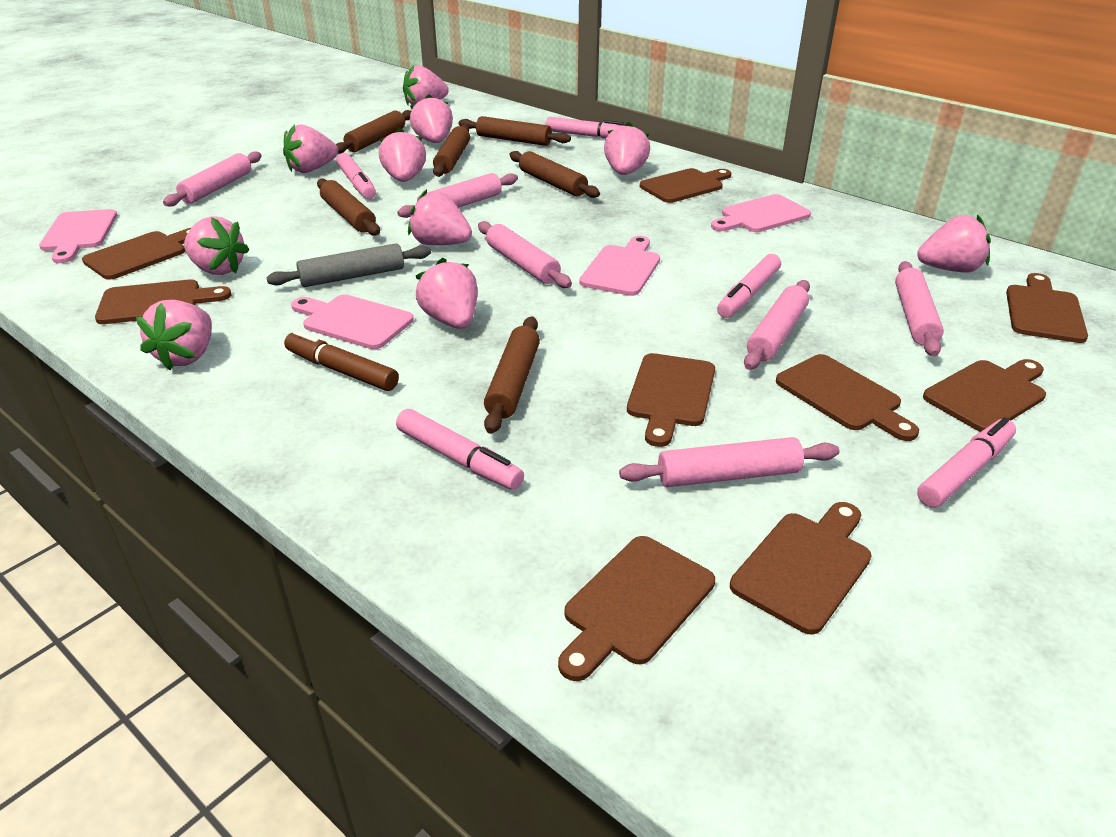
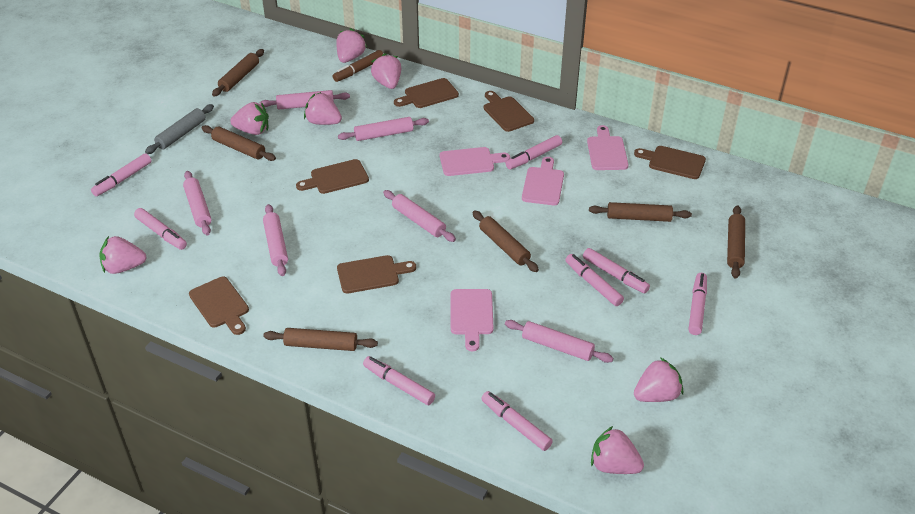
brown cutting board: 9 -> 6
pink marker: 5 -> 8
pink strawberry: 10 -> 7

